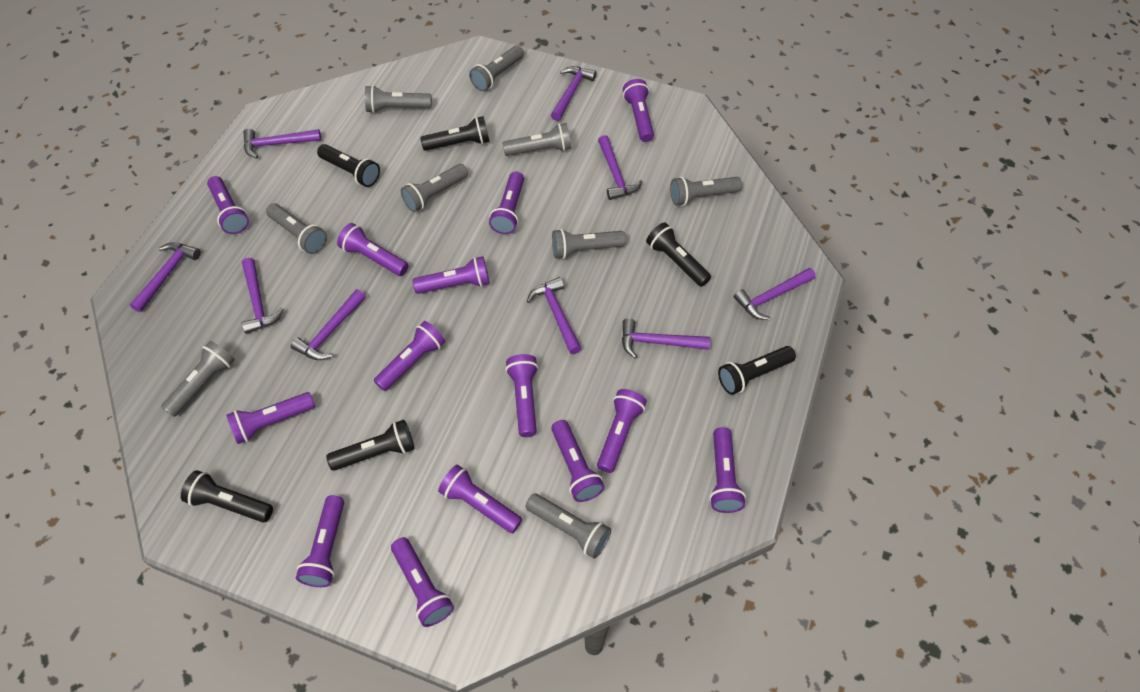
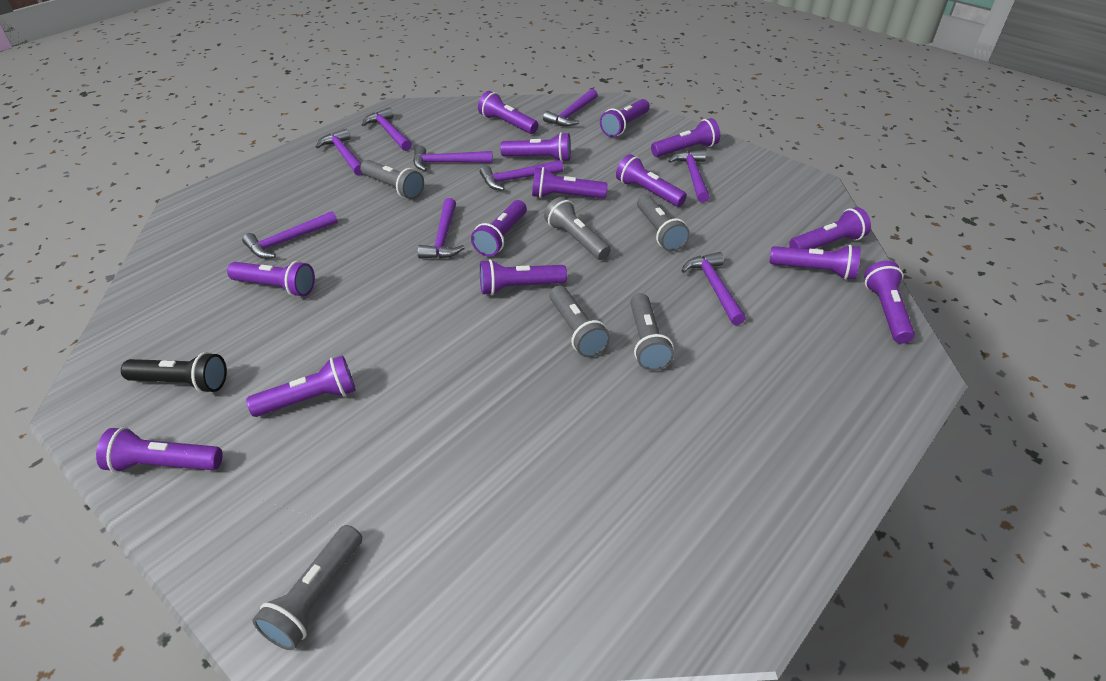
black flashlight: 6 -> 1
grey flashlight: 9 -> 6

